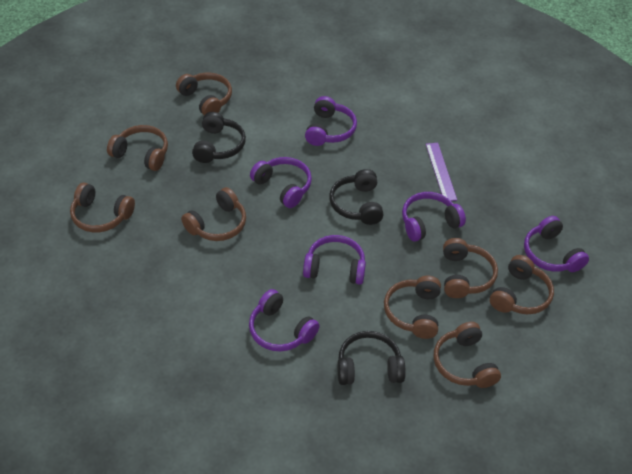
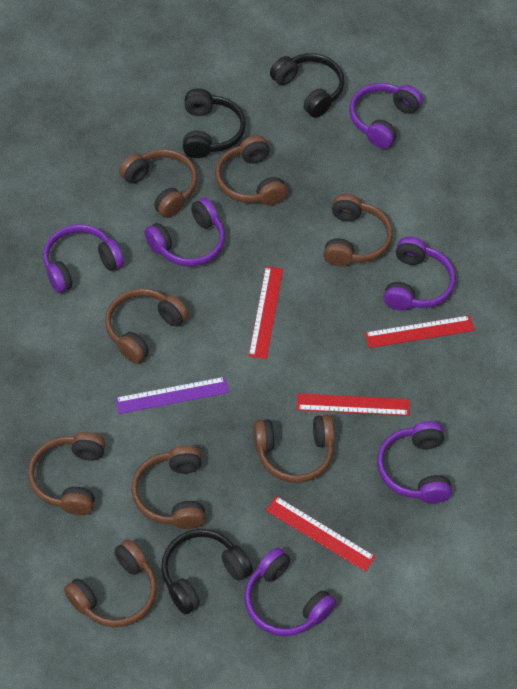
red ruler: 0 -> 4

